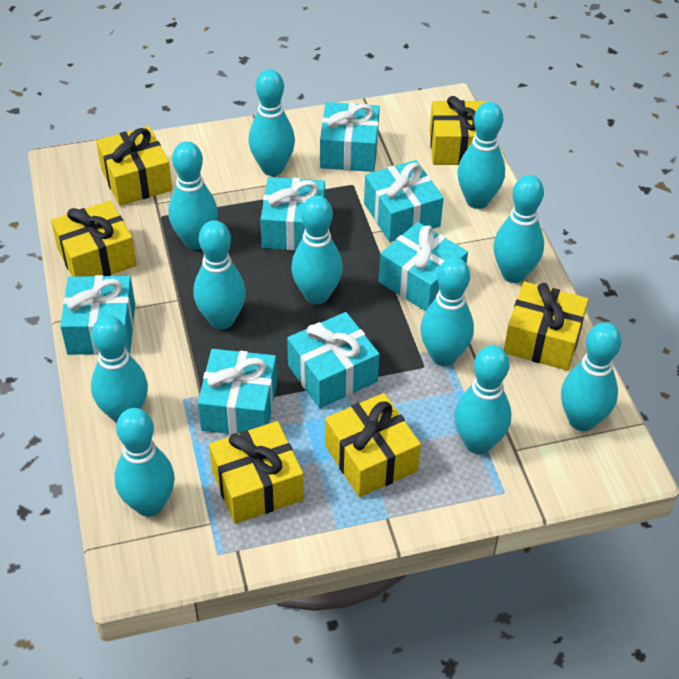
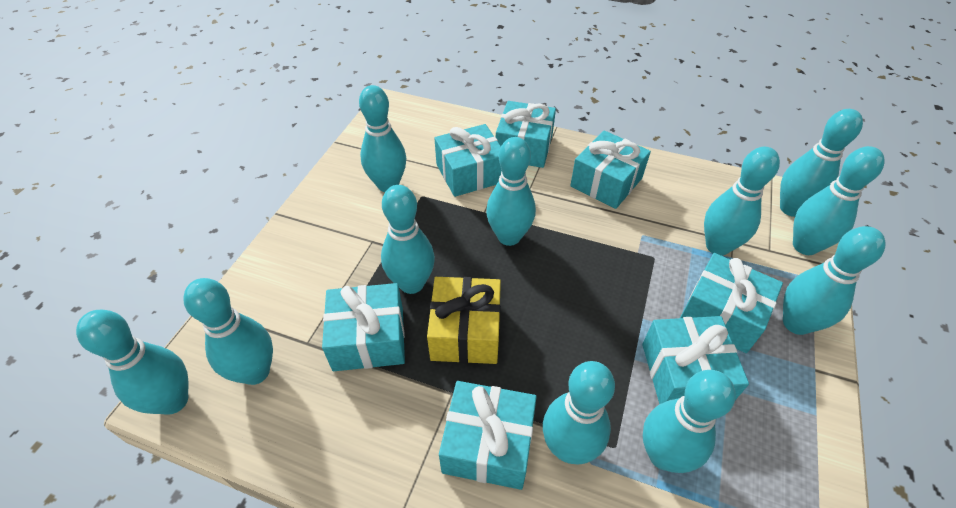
yellow gift: 6 -> 1

